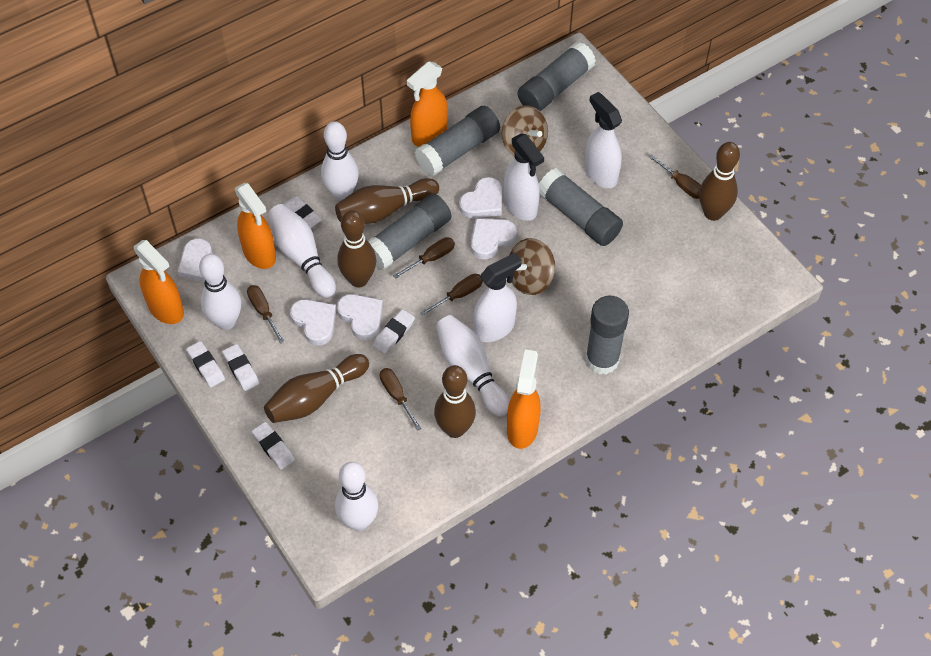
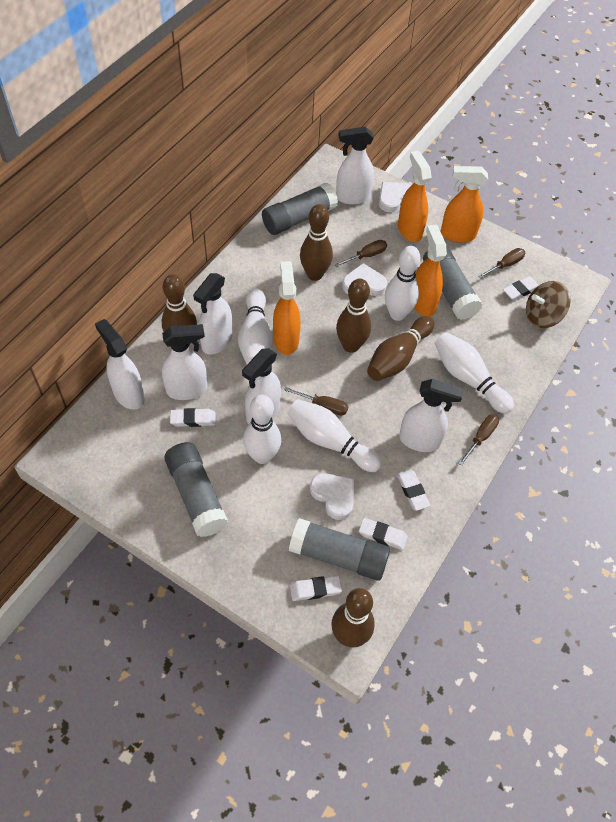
brown screwdriver: 5 -> 4
brown spinning top: 2 -> 1
grey glue stick: 5 -> 4
white heart: 5 -> 3
white spray bottle: 3 -> 6

